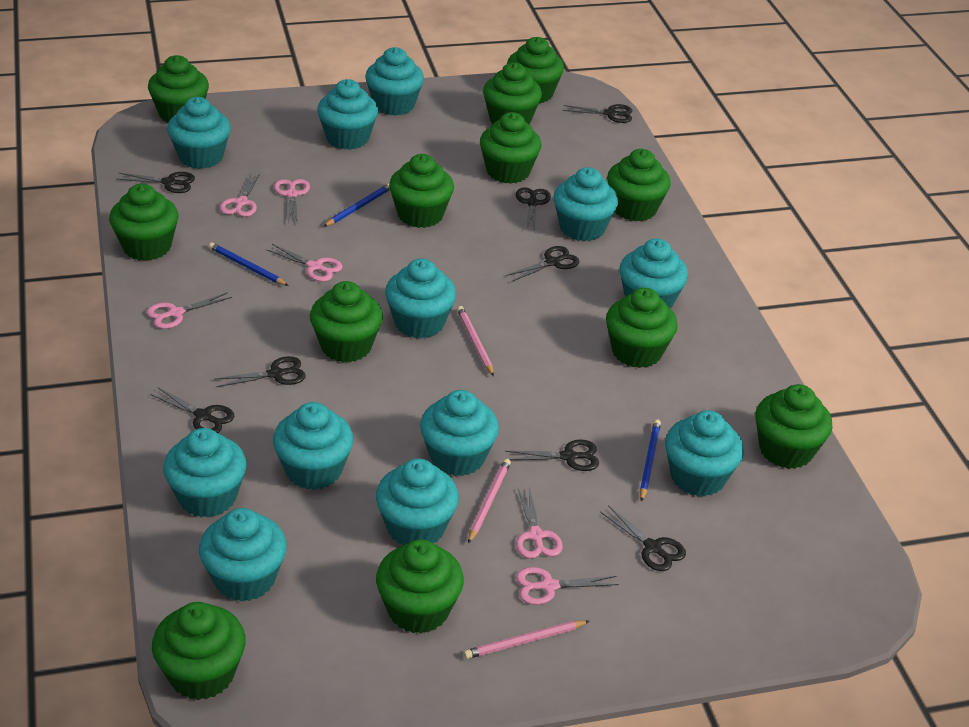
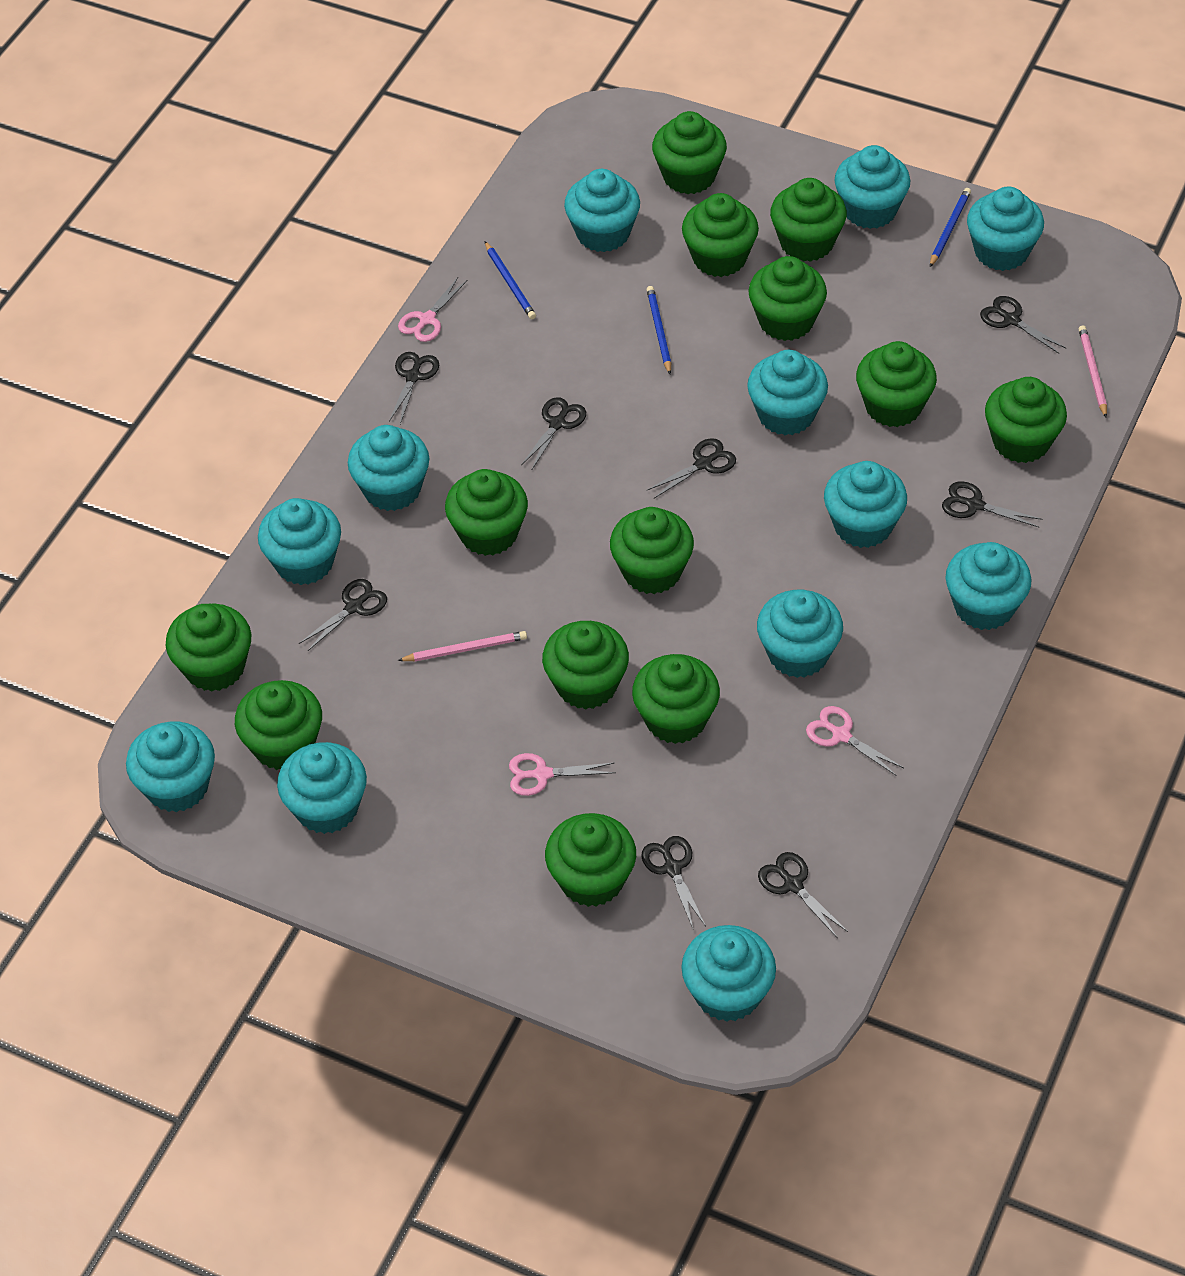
green cupcake: 12 -> 13
pink pencil: 3 -> 2
pink scissors: 6 -> 3

